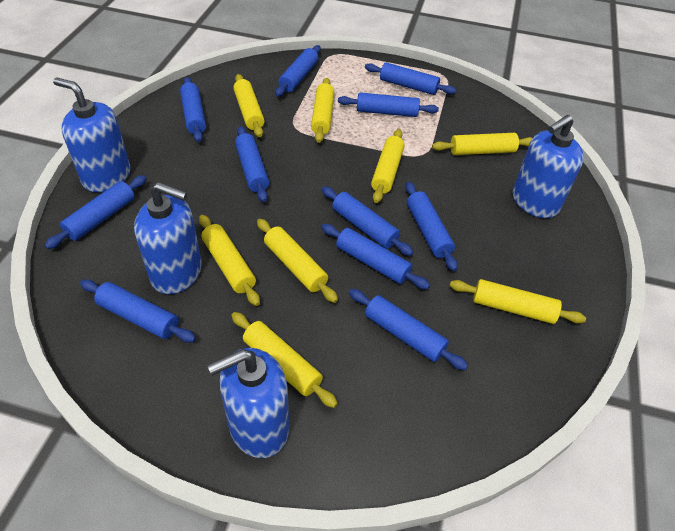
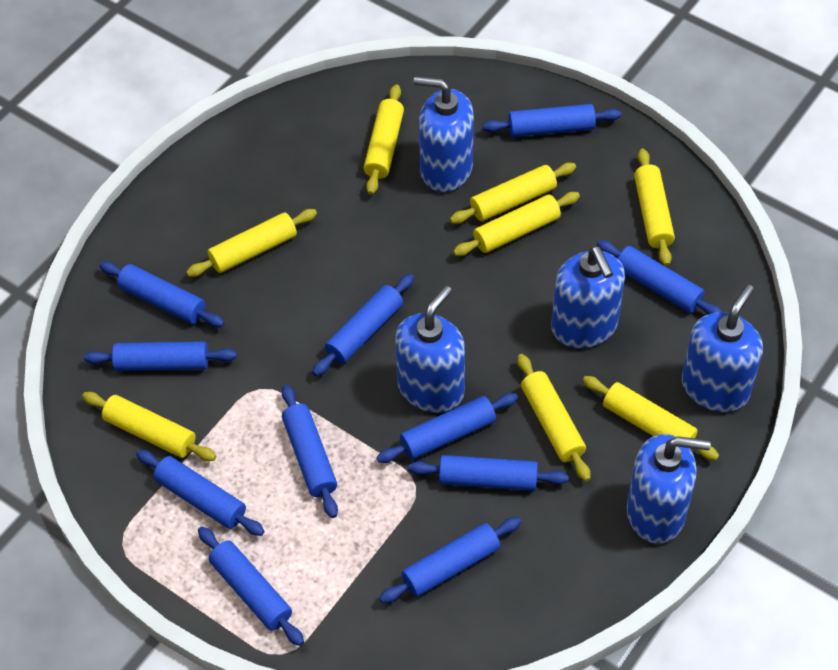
blue soap dispenser: 4 -> 5

